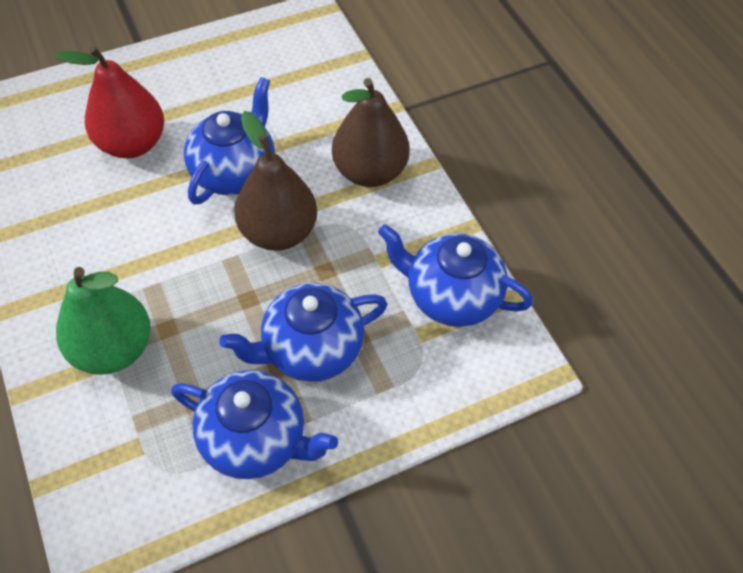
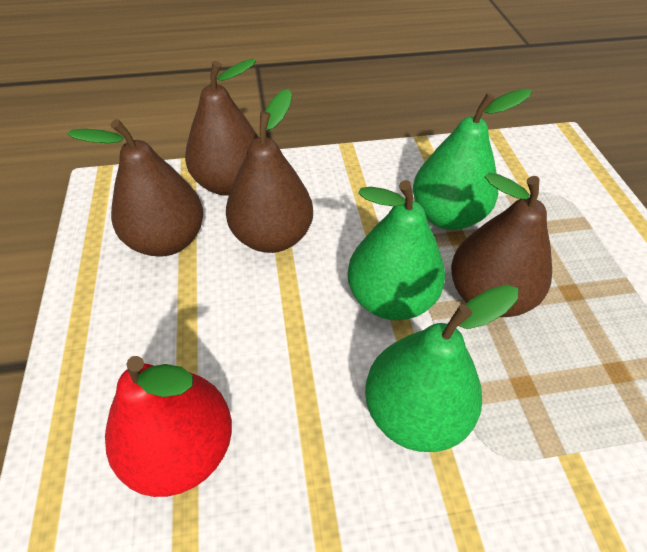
blue teapot: 4 -> 0
brown pear: 2 -> 4
green pear: 1 -> 3

